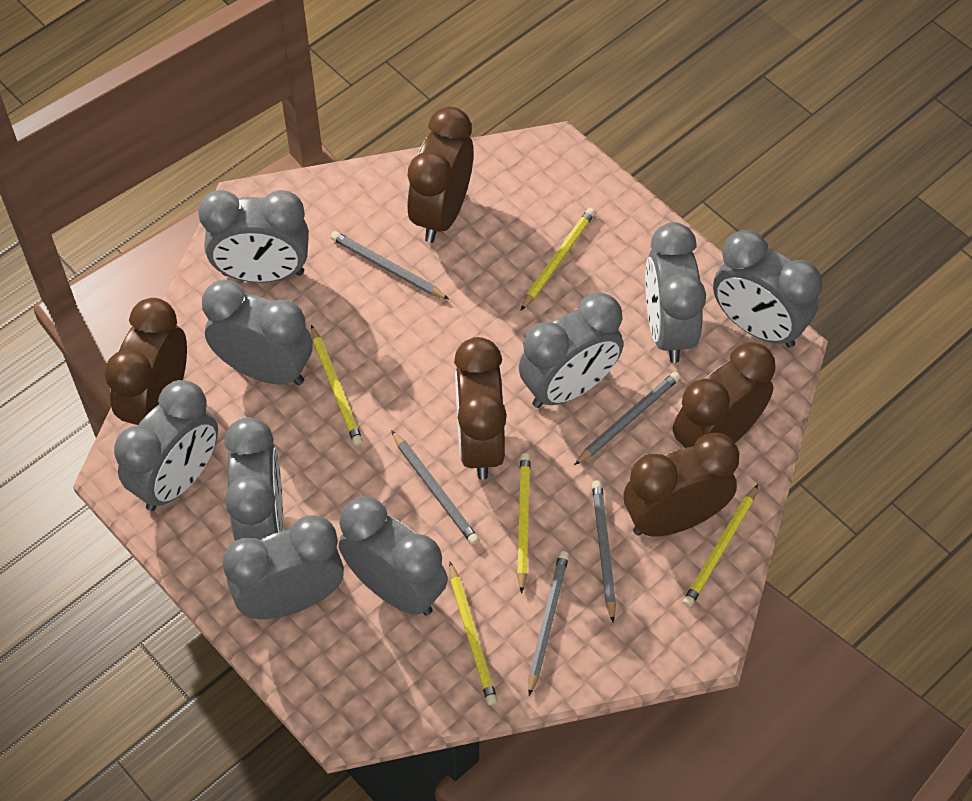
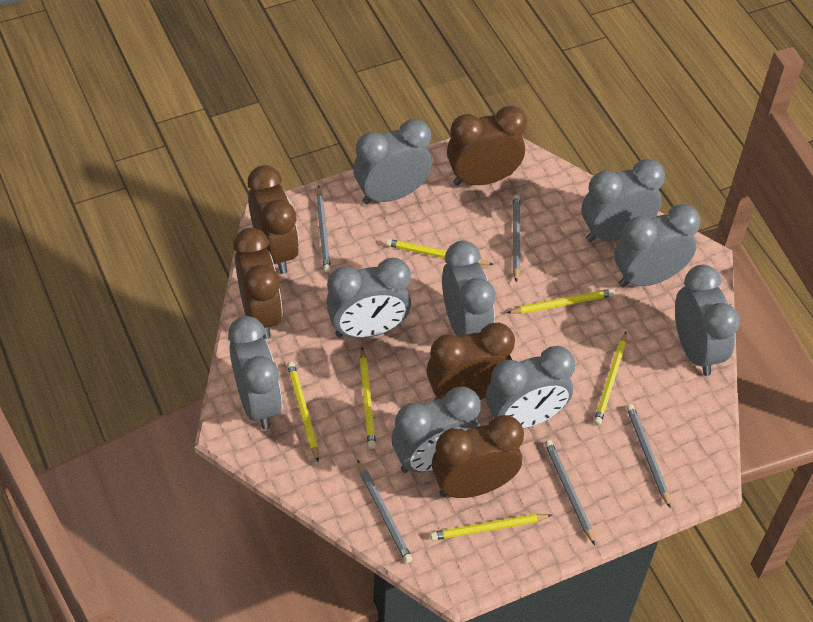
yellow pencil: 5 -> 6

